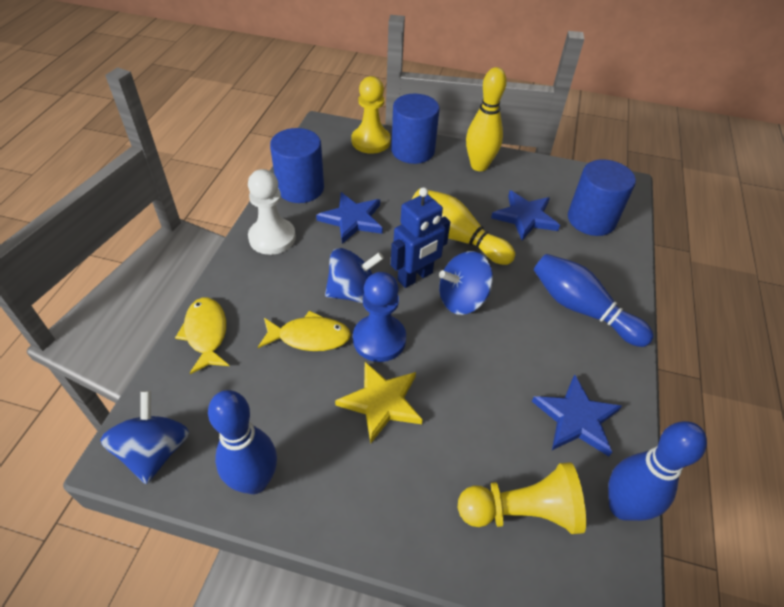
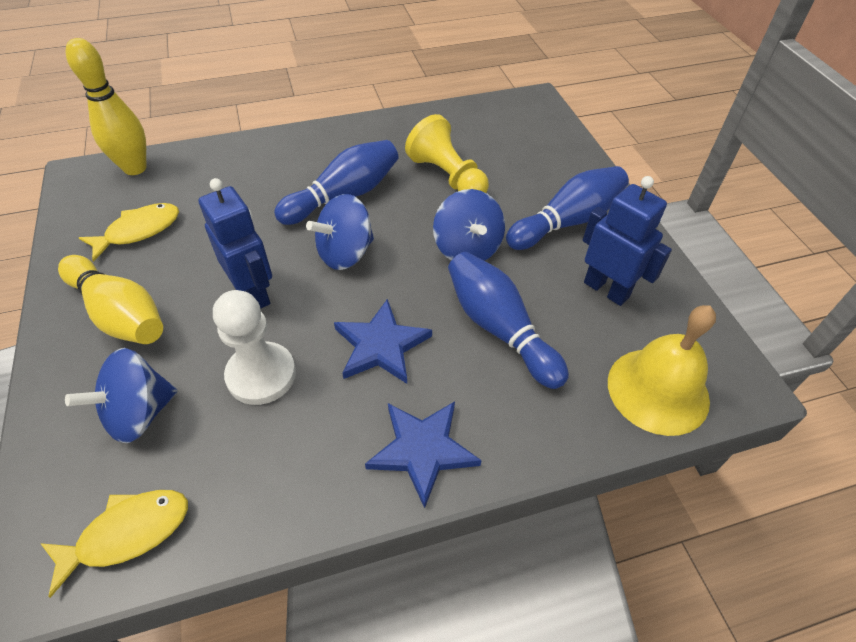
blue cylinder: 3 -> 0
blue pawn: 1 -> 0
blue robot: 1 -> 2
blue star: 3 -> 2
yellow bell: 0 -> 1
yellow pawn: 2 -> 1
yellow star: 1 -> 0

